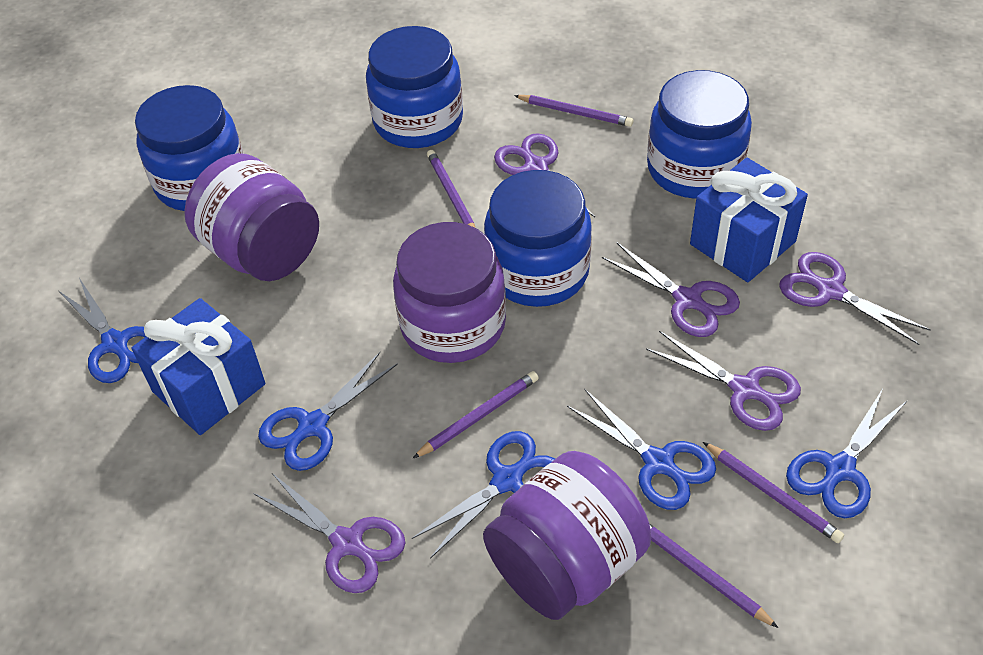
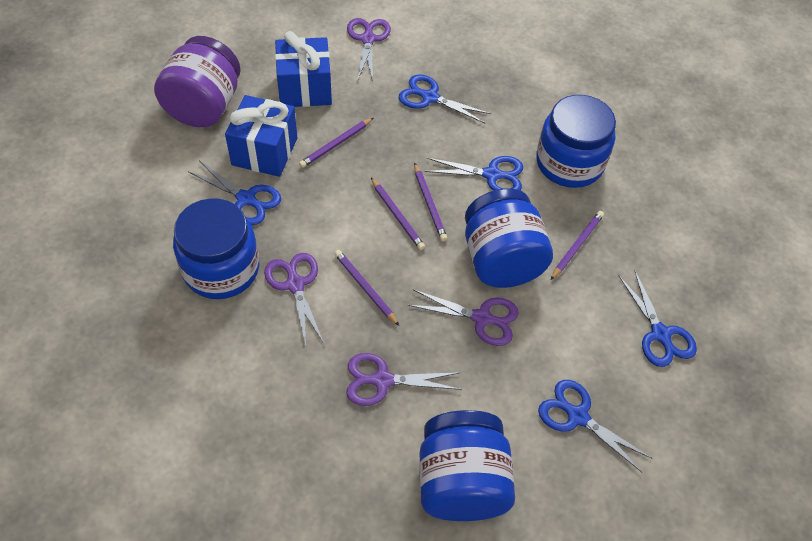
purple jar: 3 -> 1
purple scissors: 5 -> 4

